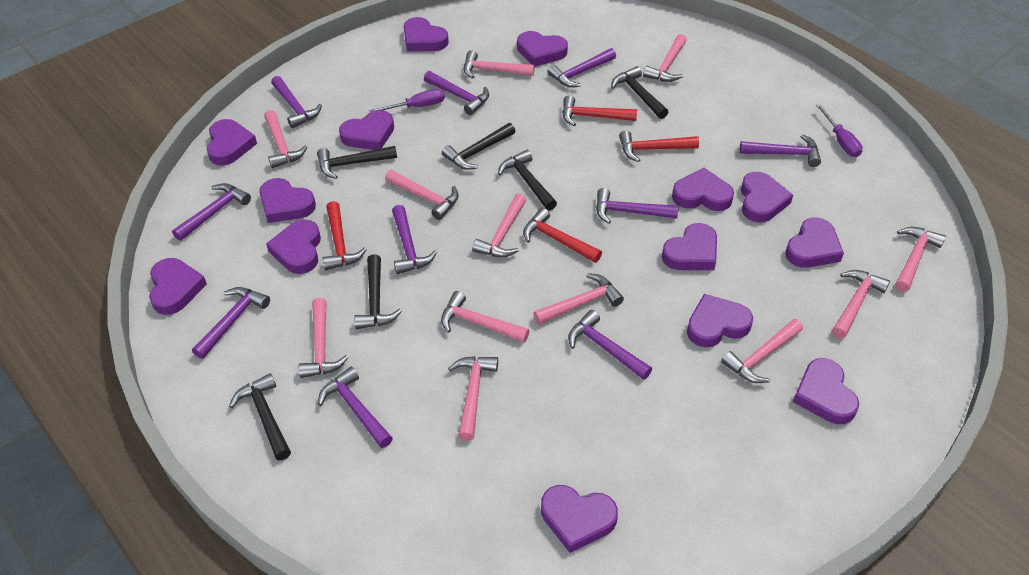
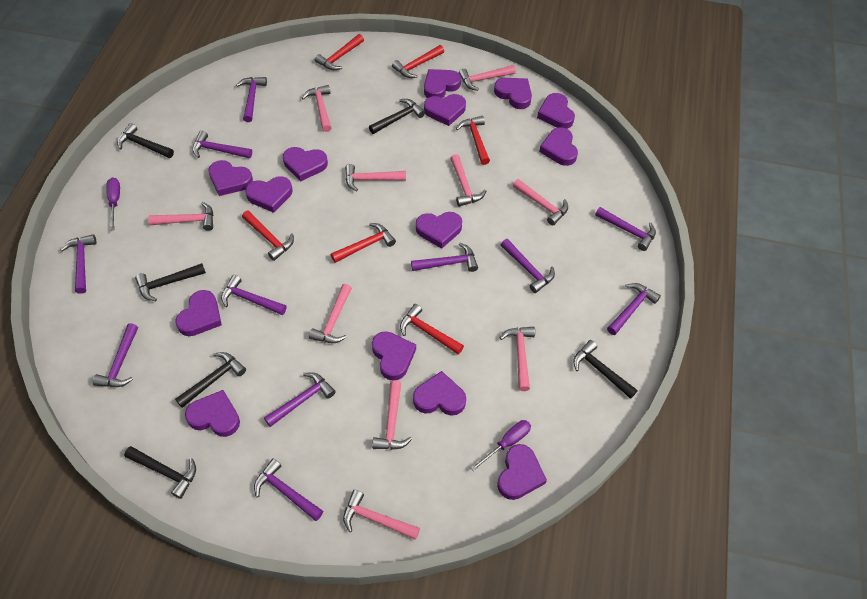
pink hammer: 12 -> 10
purple hammer: 10 -> 11
red hammer: 4 -> 6

